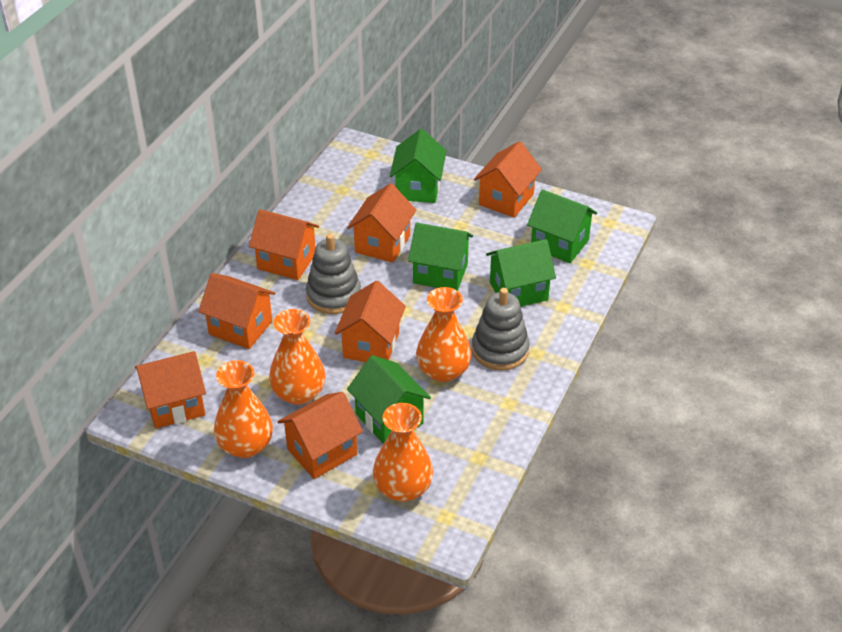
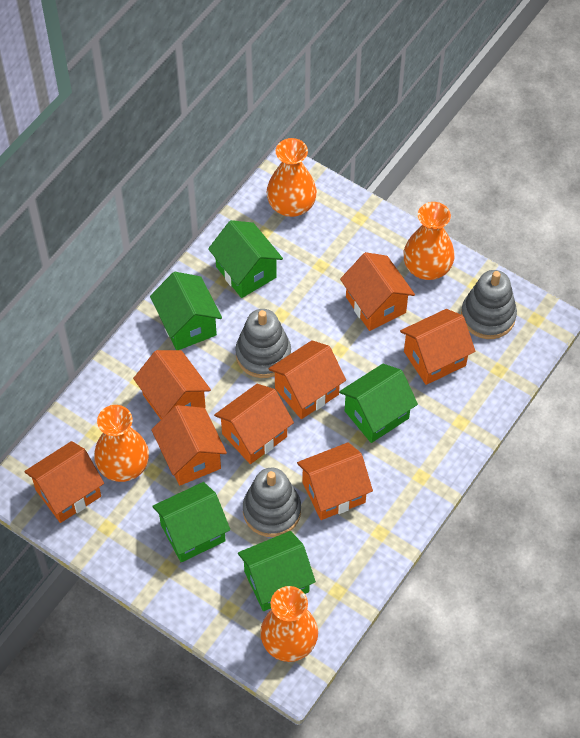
grey stacking toy: 2 -> 3
orange house: 7 -> 8

